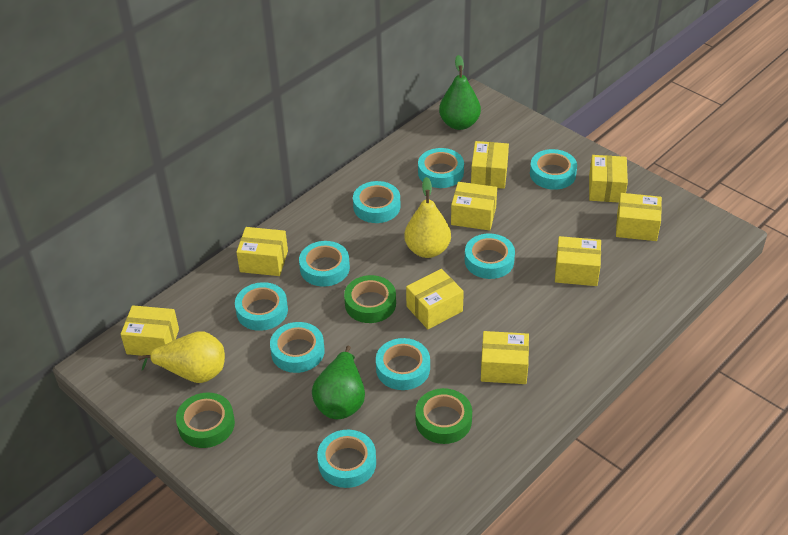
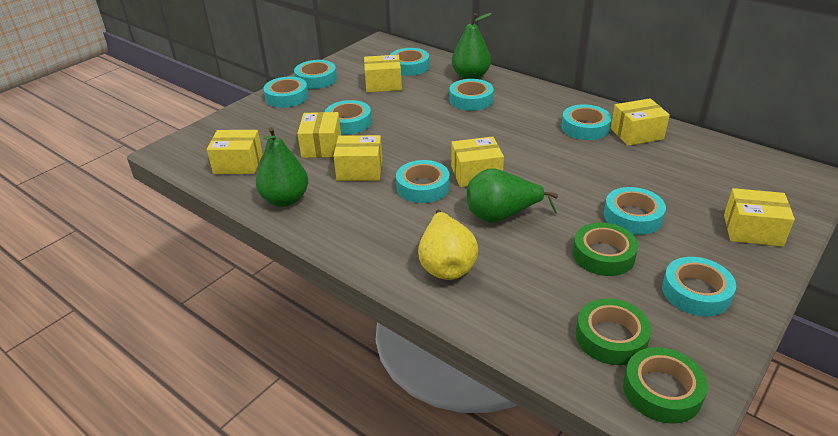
green pear: 2 -> 3
yellow box: 9 -> 7
yellow pear: 2 -> 1

